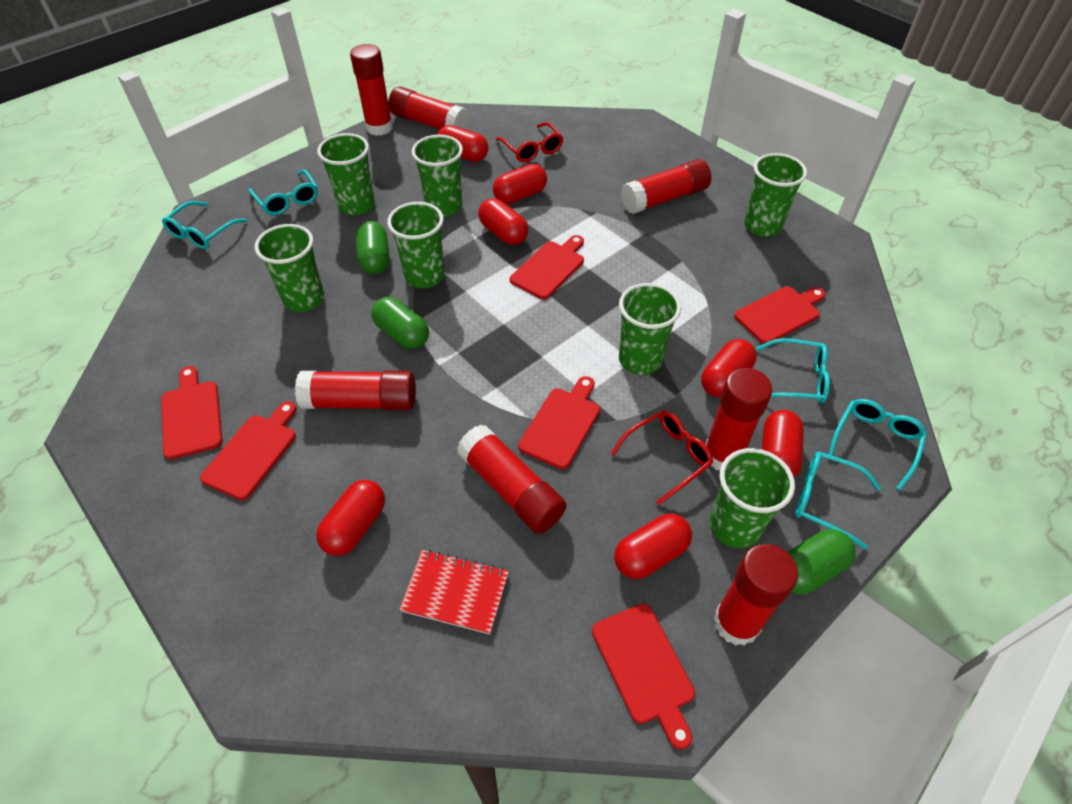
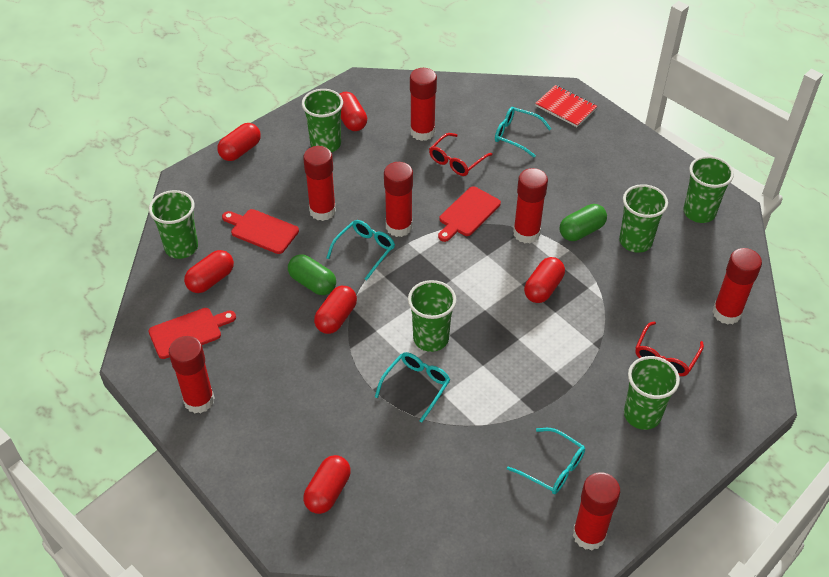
green capsule: 3 -> 2
green cup: 7 -> 6
red capsule: 7 -> 6
red cutting board: 6 -> 3
turquoise glasses: 5 -> 4

